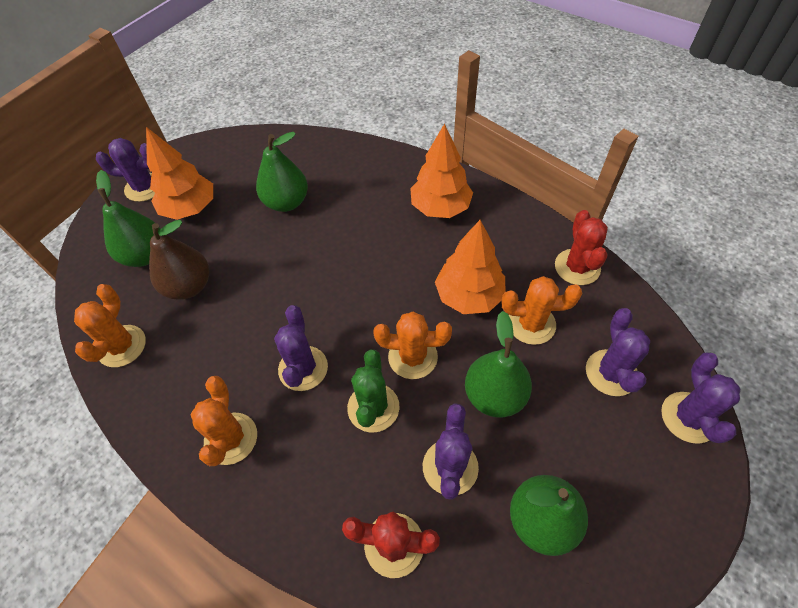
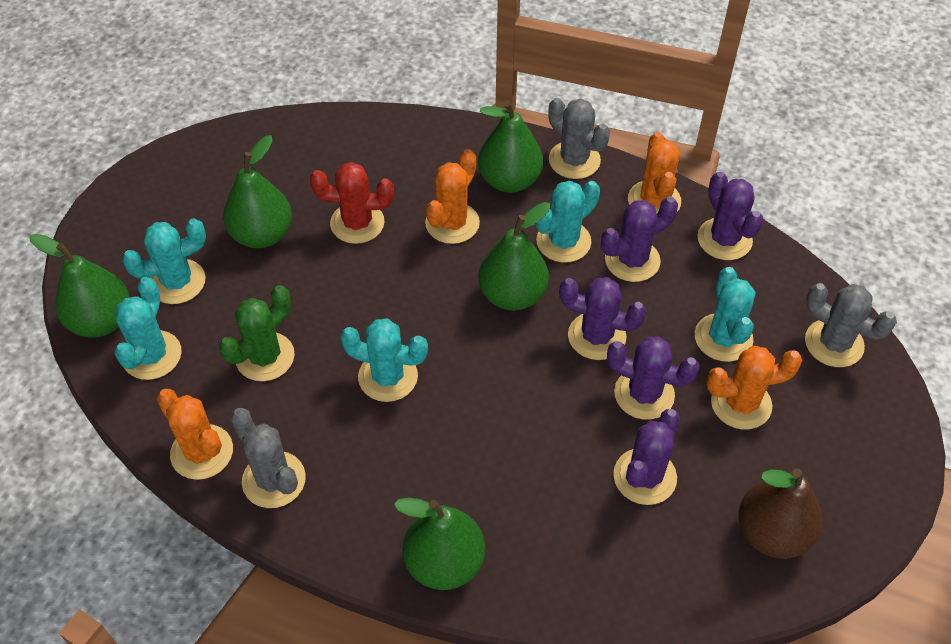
green pear: 4 -> 5
grey cactus: 0 -> 3
orange tree: 3 -> 0
red cactus: 2 -> 1
turquoise cactus: 0 -> 5

